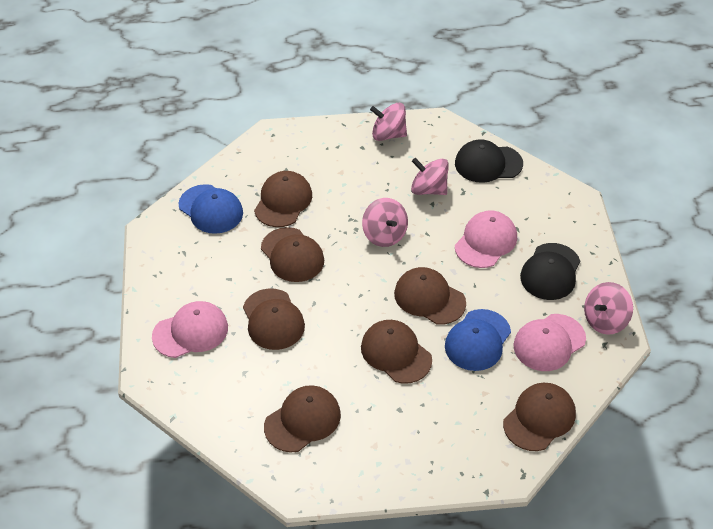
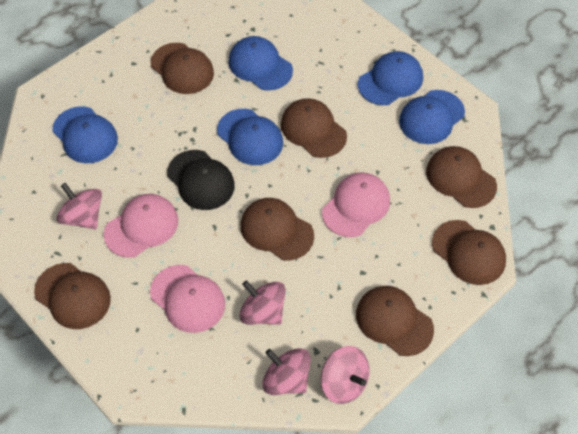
black cap: 2 -> 1
blue cap: 2 -> 5

